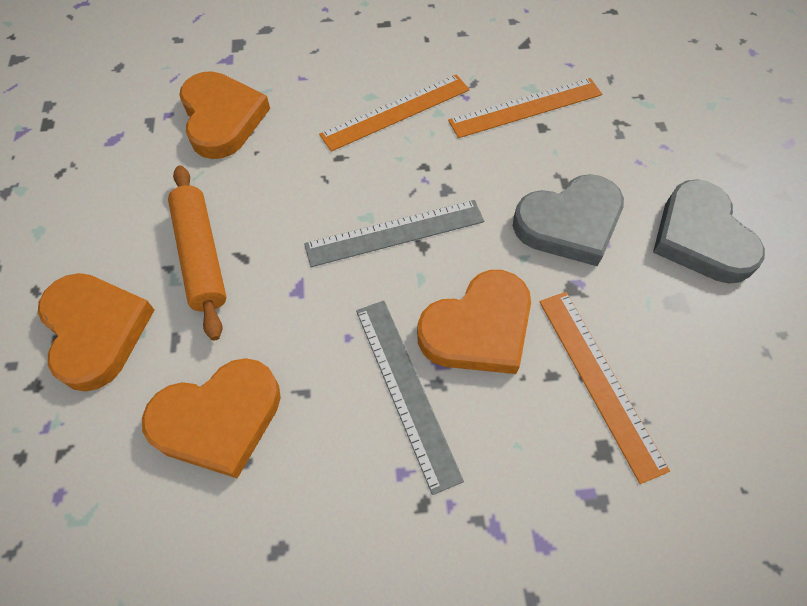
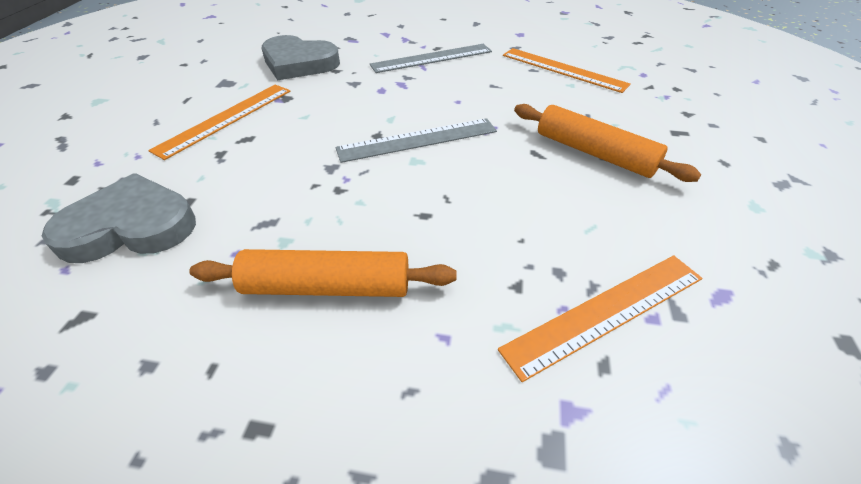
orange heart: 4 -> 0
orange rolling pin: 1 -> 2

